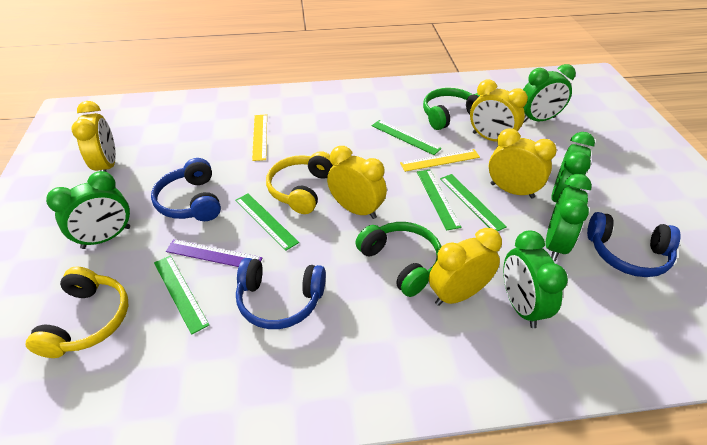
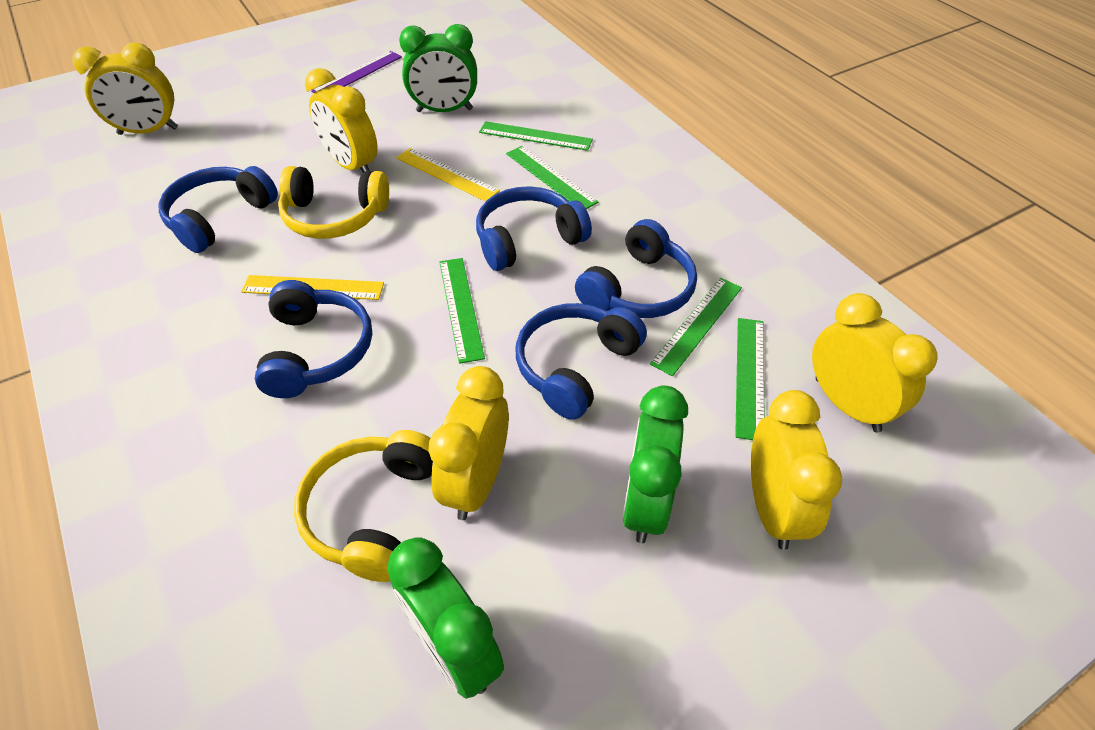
blue headphones: 3 -> 5
green clock: 5 -> 3
green headphones: 2 -> 0

